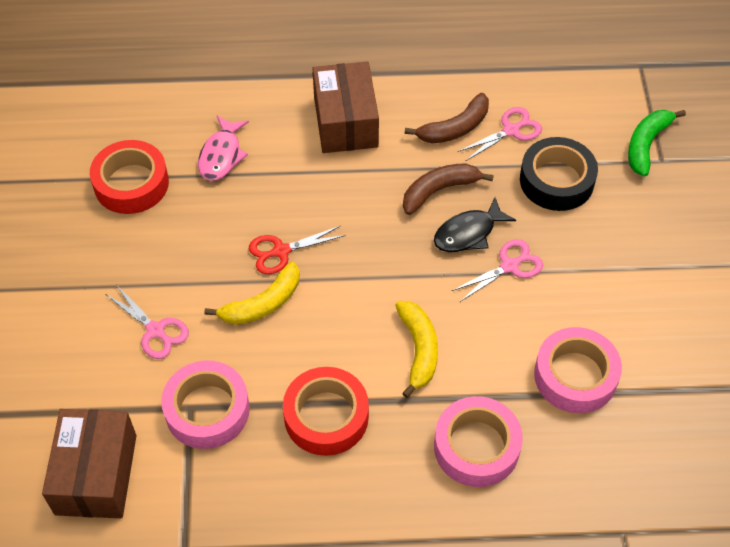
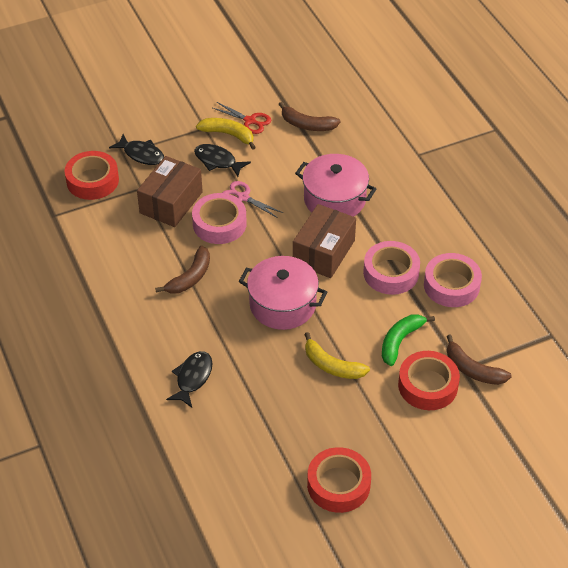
black fish: 1 -> 3
black tape: 1 -> 0
brown banana: 2 -> 3
pink fish: 1 -> 0
pink pot: 0 -> 2
pink scissors: 3 -> 1
red tape: 2 -> 3

